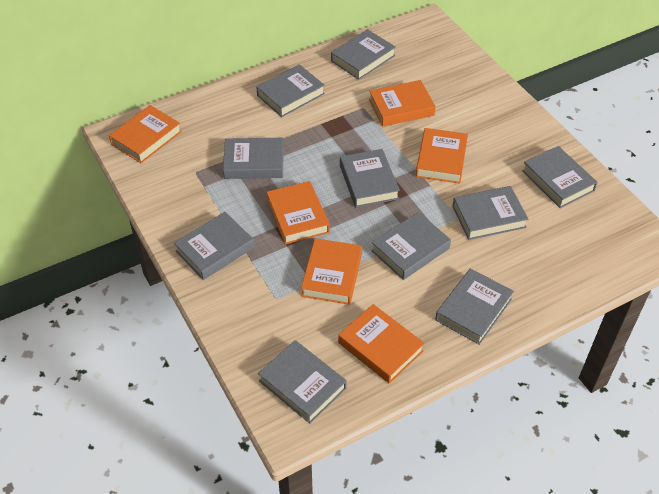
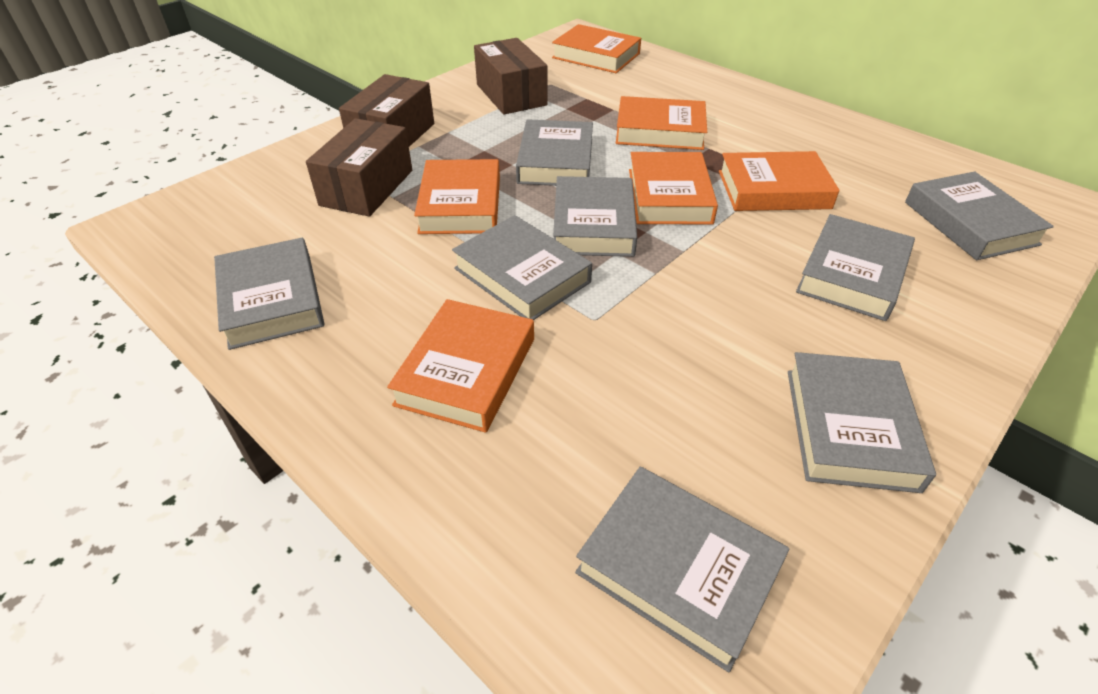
brown box: 0 -> 3
grey book: 10 -> 8

